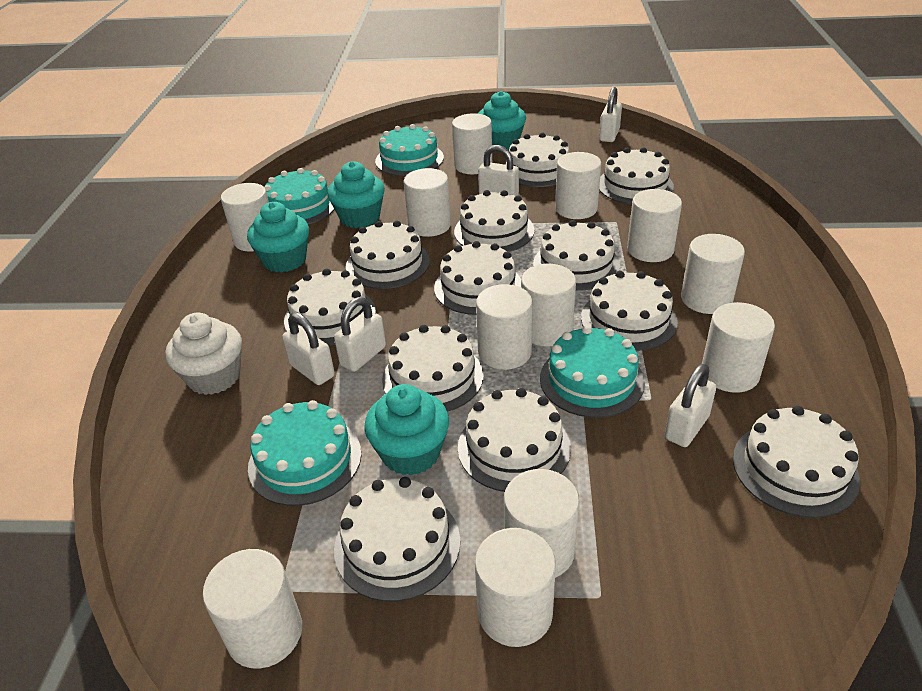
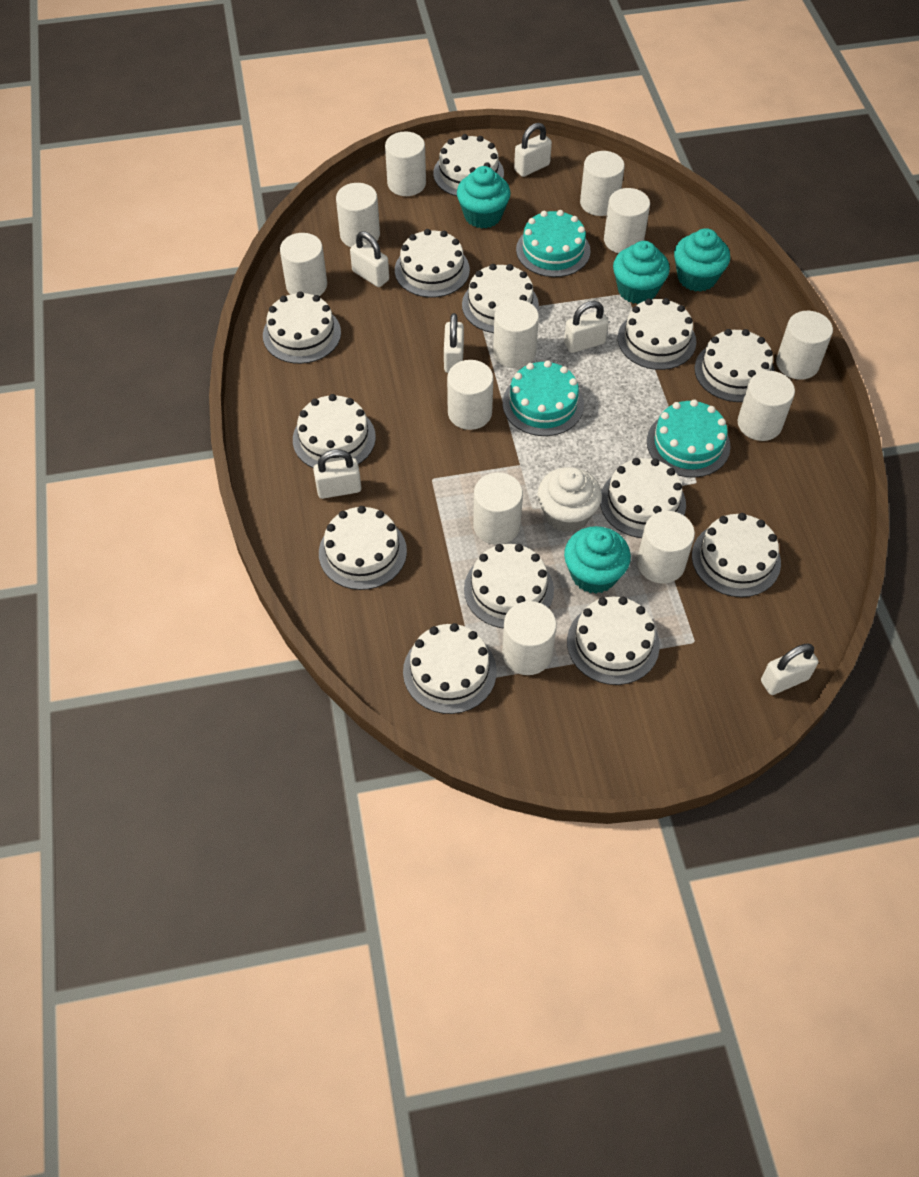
turquoise cake: 4 -> 3
white cake: 12 -> 13
white padlock: 5 -> 6

